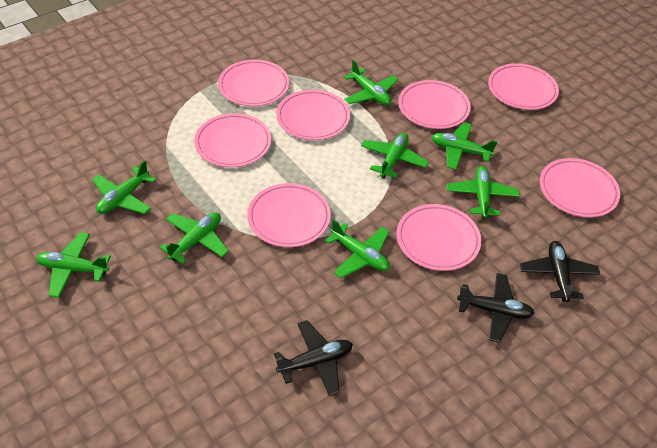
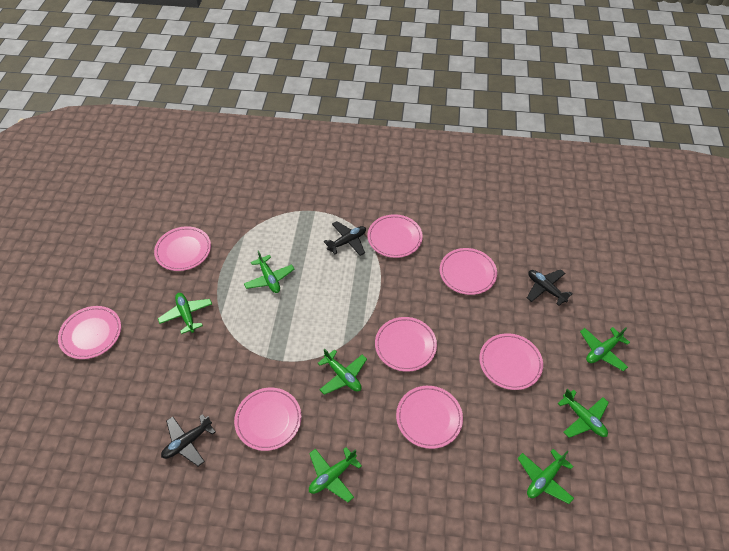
green plane: 8 -> 7

